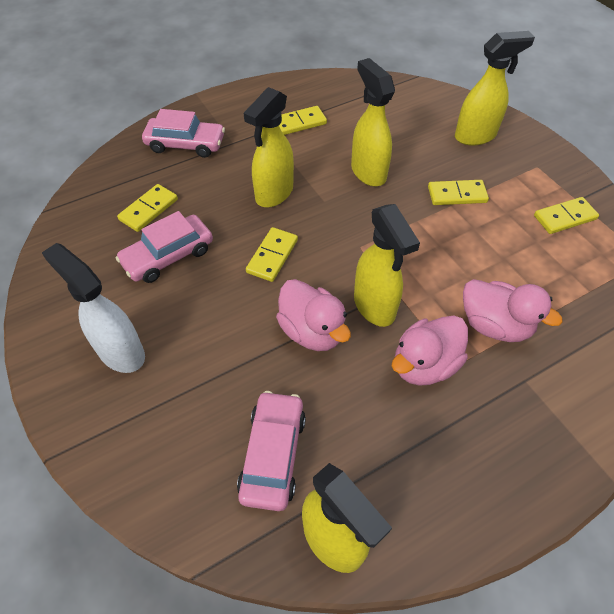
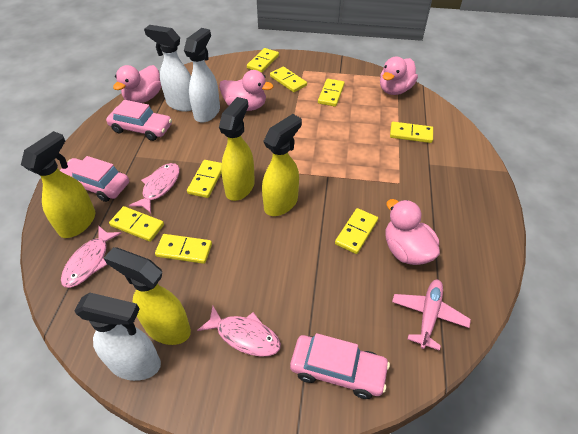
pink duck: 3 -> 4
pink fish: 0 -> 3
pink plane: 0 -> 1
white spray bottle: 1 -> 3
yellow domino: 5 -> 8
yellow spray bottle: 5 -> 4

